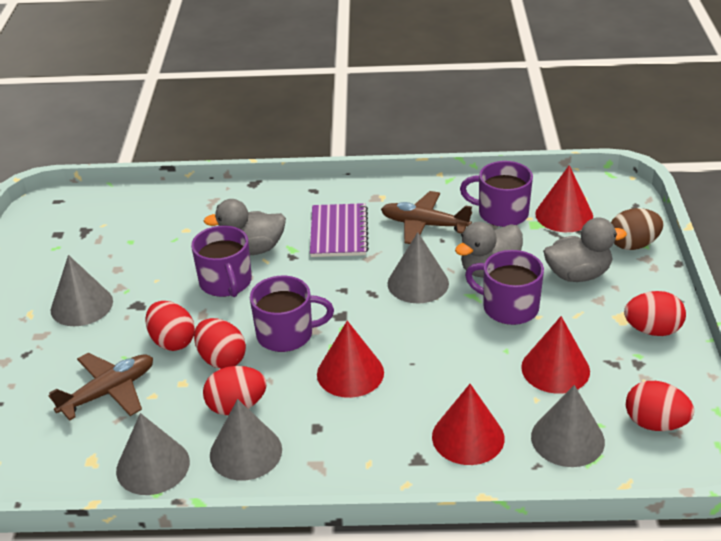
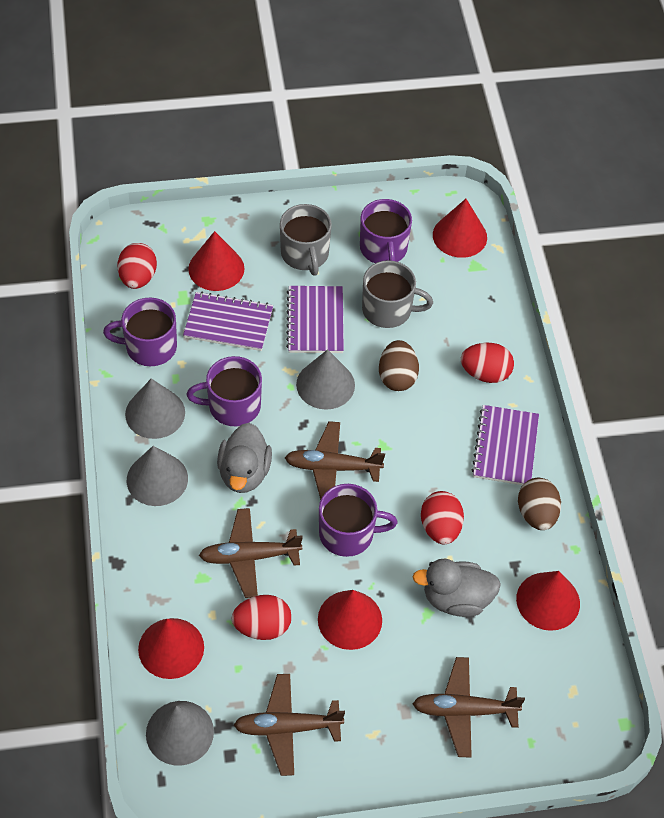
brown egg: 1 -> 2
brown plane: 2 -> 4
grey cone: 5 -> 4
grey duck: 3 -> 2
grey mug: 0 -> 2
purple notebook: 1 -> 3
red cone: 4 -> 5
red egg: 5 -> 4

